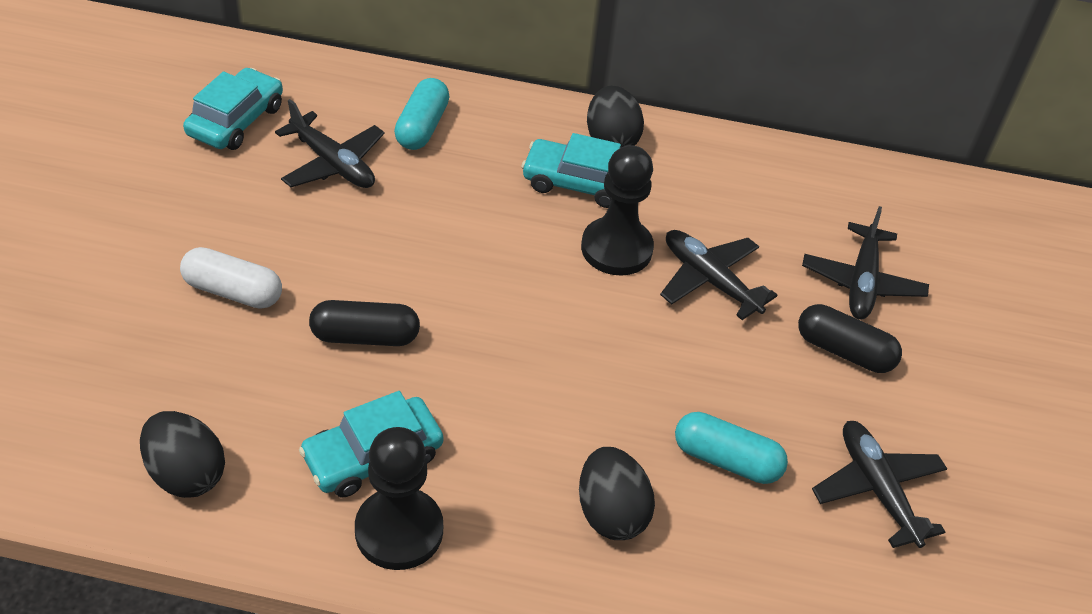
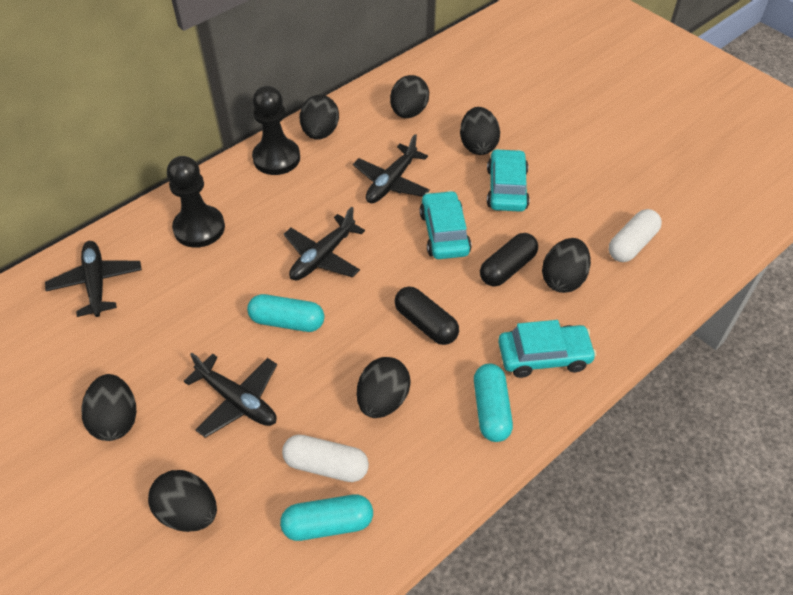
black egg: 3 -> 7
turquoise capsule: 2 -> 3
white capsule: 1 -> 2

